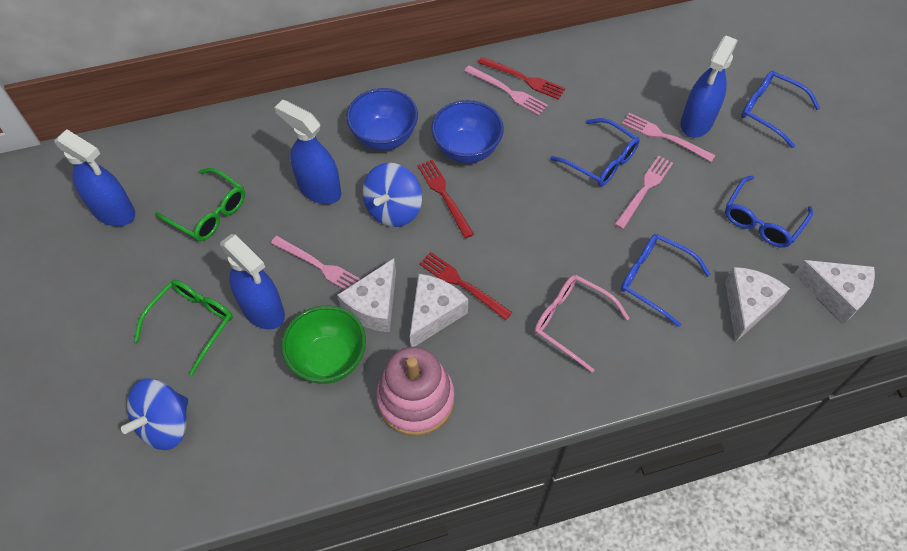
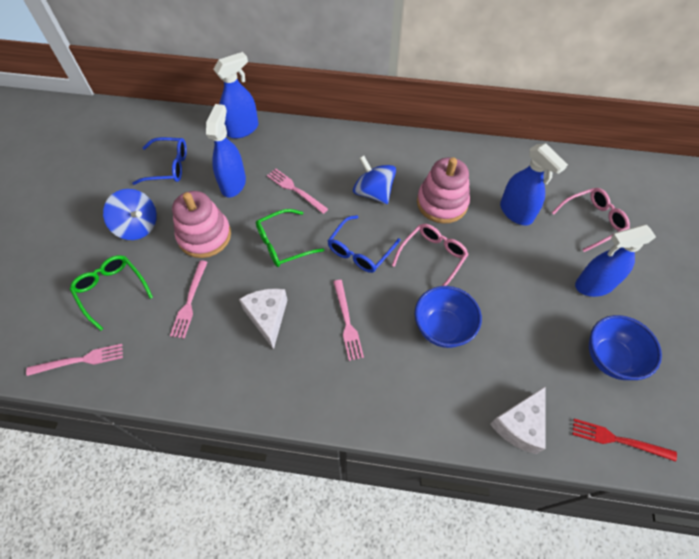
blue glasses: 4 -> 2
green bowl: 1 -> 0
pink glasses: 1 -> 2
pink stacking toy: 1 -> 2
red fork: 3 -> 1
white cheese: 4 -> 2

